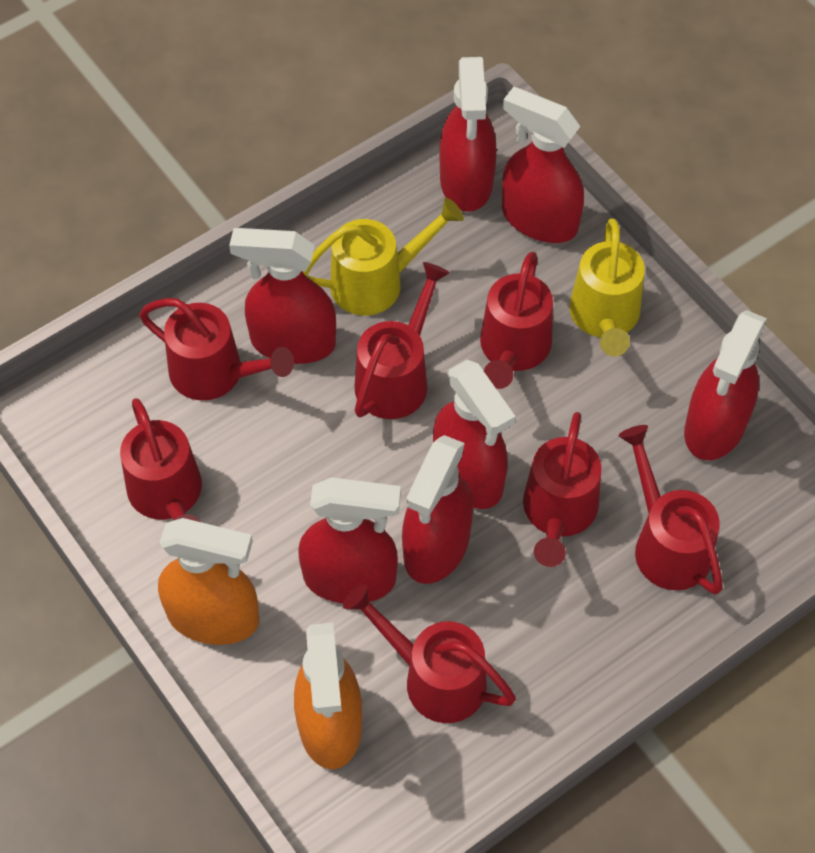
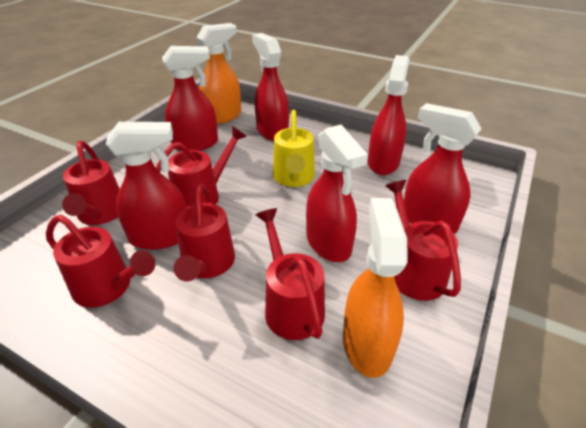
red spray bottle: 7 -> 6
red watering can: 7 -> 6
yellow watering can: 2 -> 1

